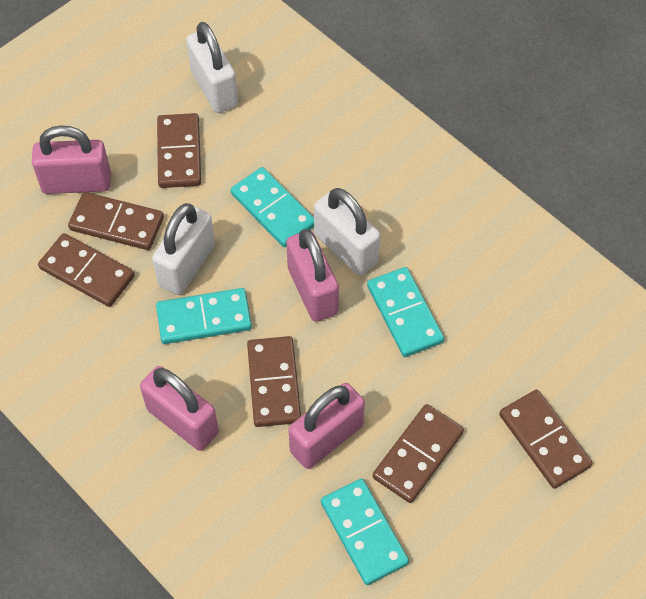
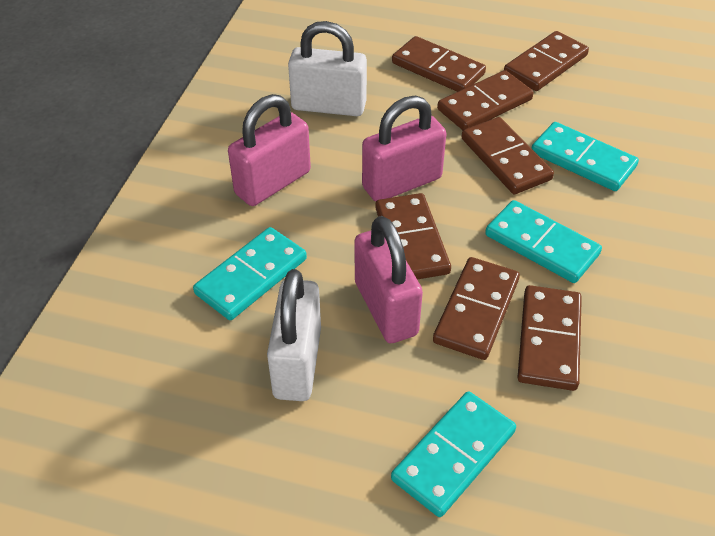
brown domino: 6 -> 7
pink padlock: 4 -> 3
white padlock: 3 -> 2

